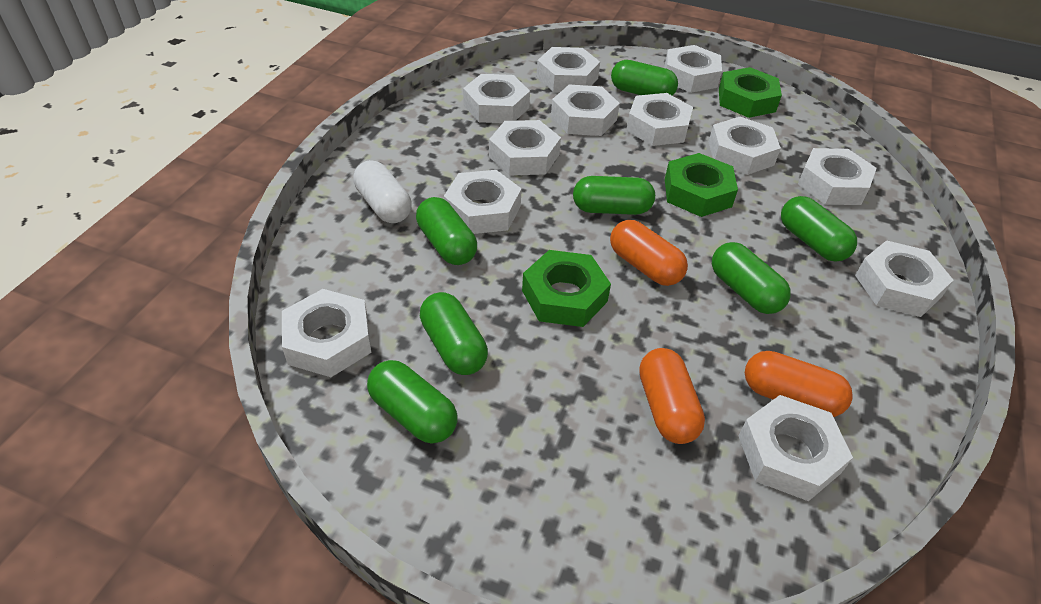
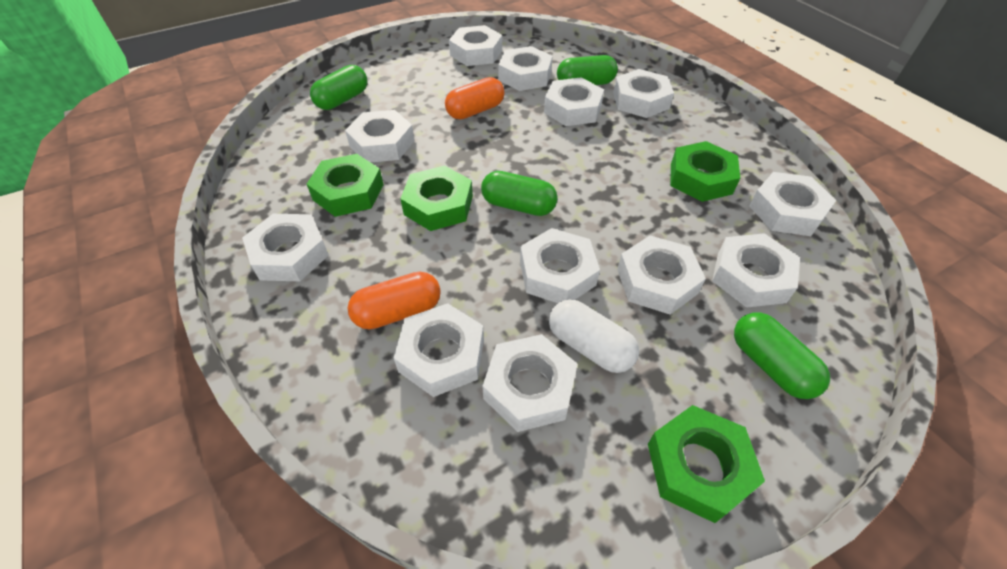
green capsule: 7 -> 4
green nut: 3 -> 4
orange capsule: 3 -> 2

